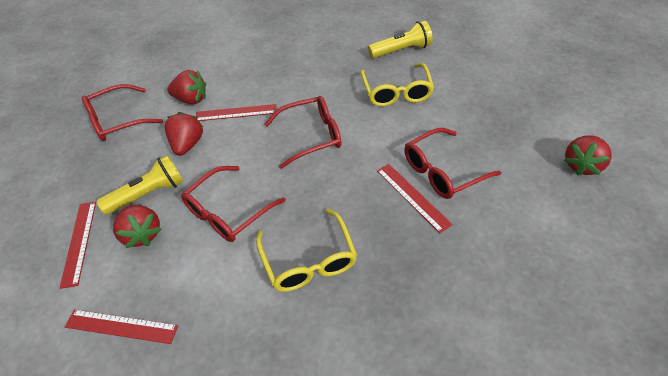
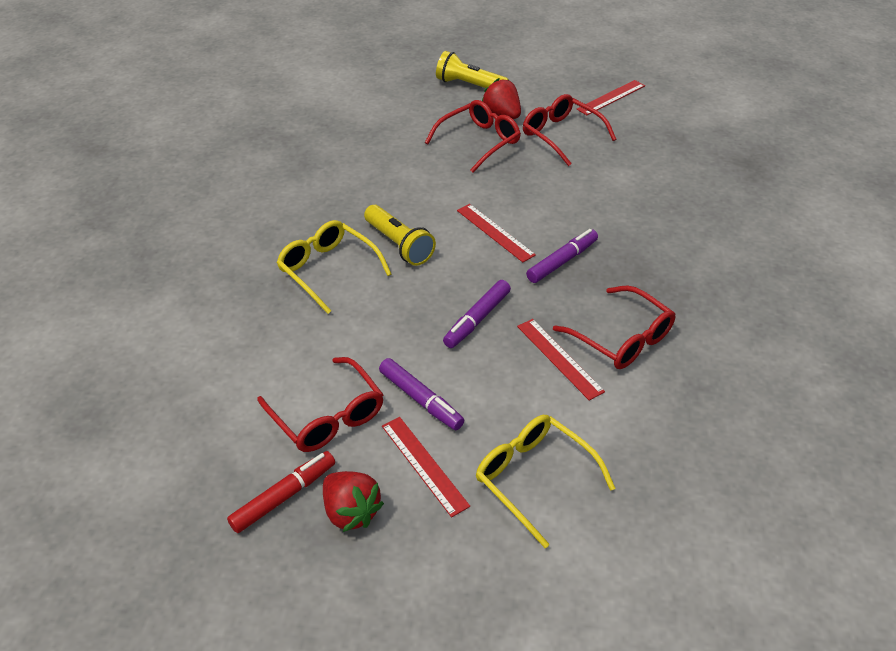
purple marker: 0 -> 3
red marker: 0 -> 1
red strawberry: 4 -> 2

